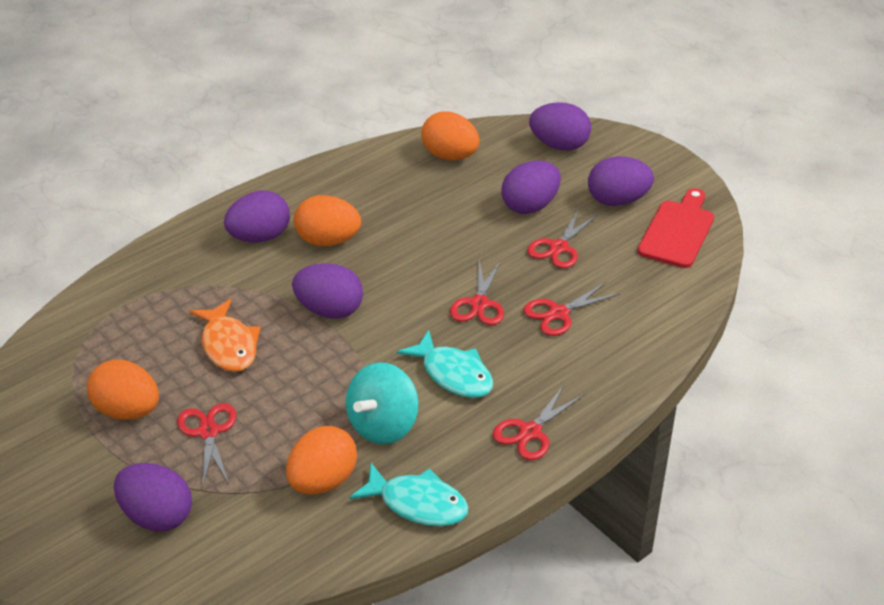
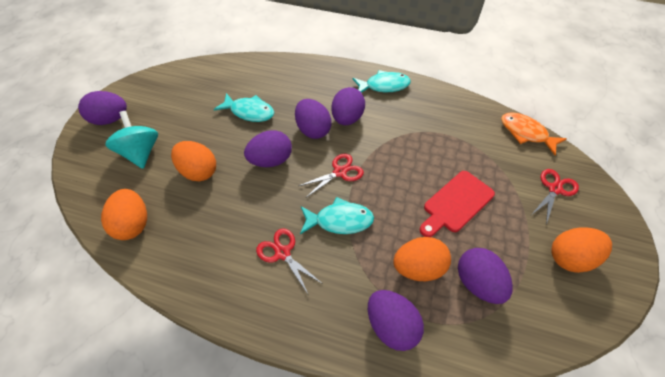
red scissors: 5 -> 3
turquoise fish: 2 -> 3

